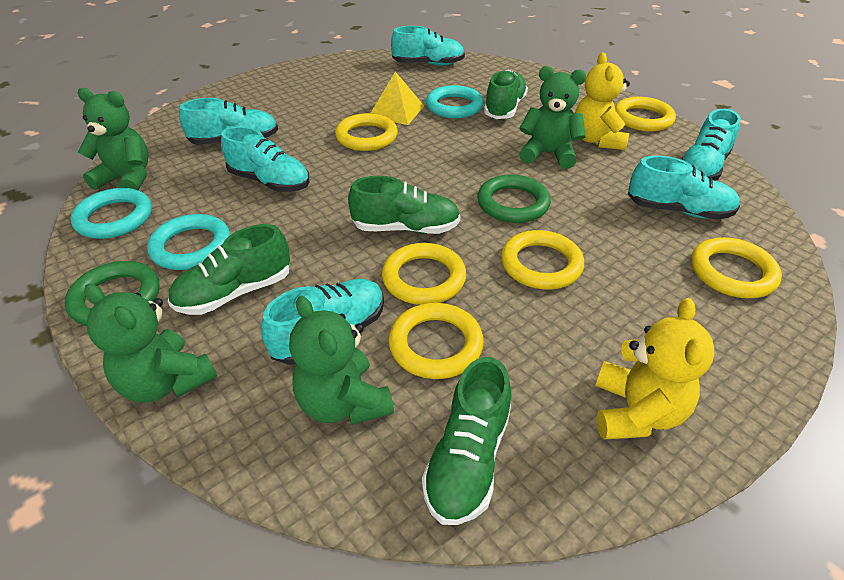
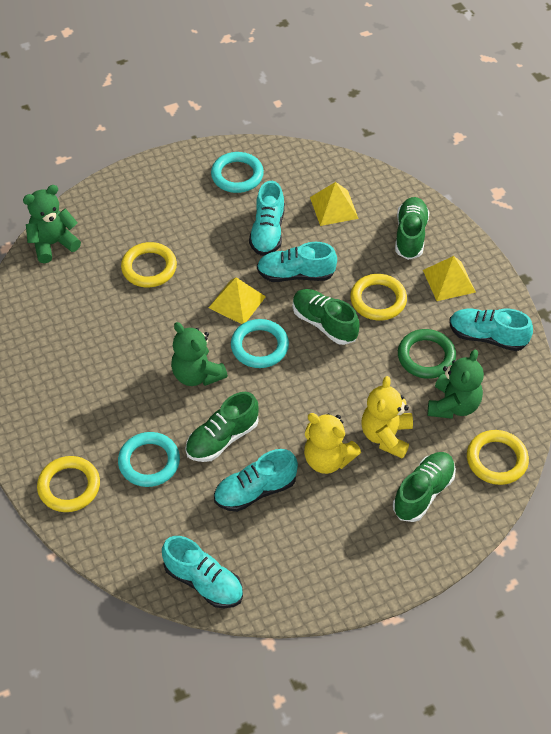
green ring: 2 -> 1
green teddy bear: 4 -> 3
turquoise shoe: 6 -> 5
yellow pyramid: 1 -> 3
yellow ring: 6 -> 4

